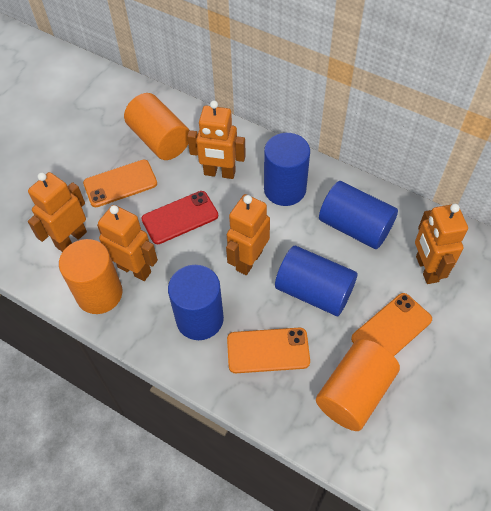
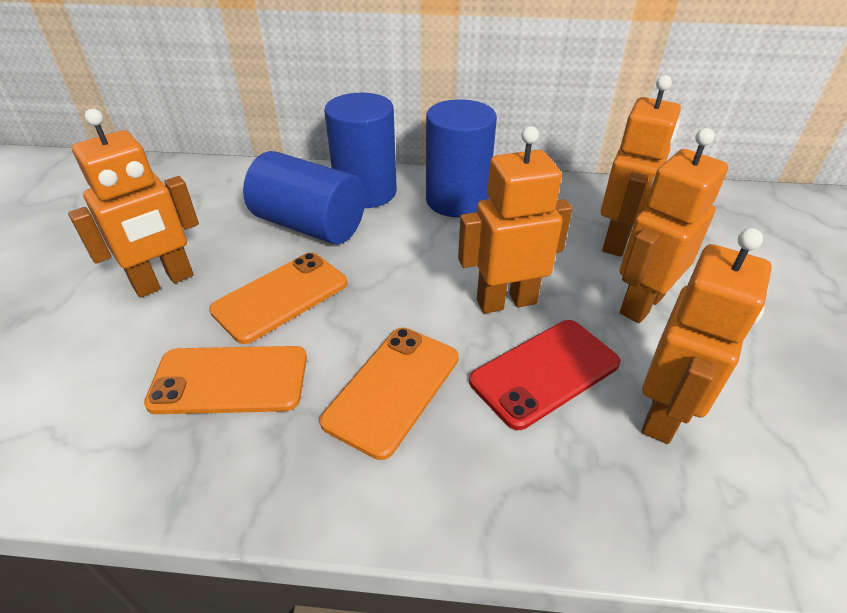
blue cylinder: 4 -> 3
orange cylinder: 3 -> 0

